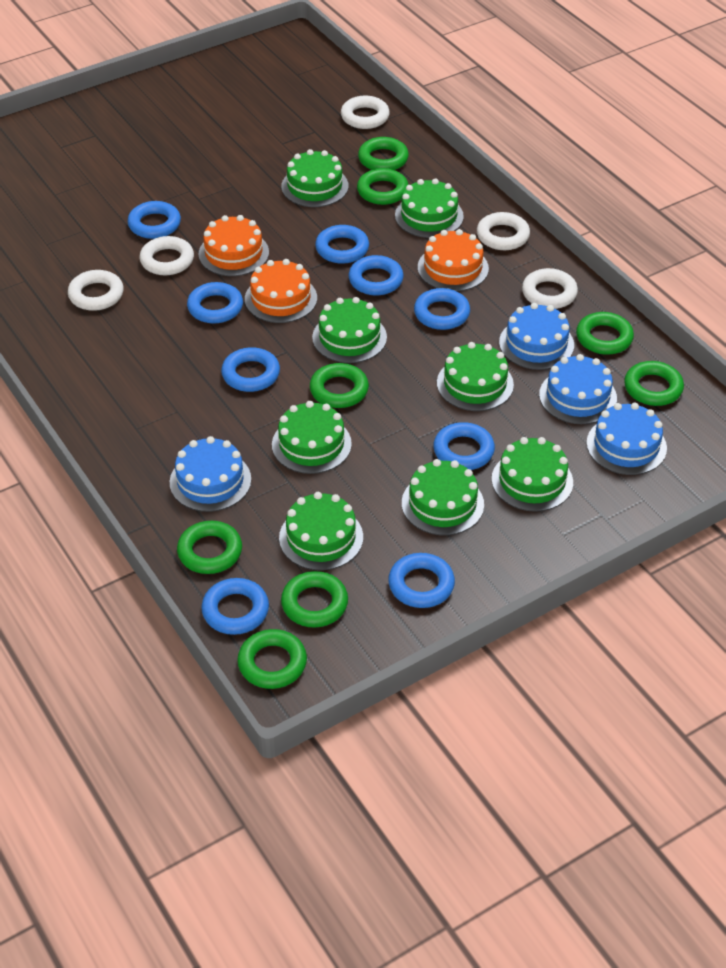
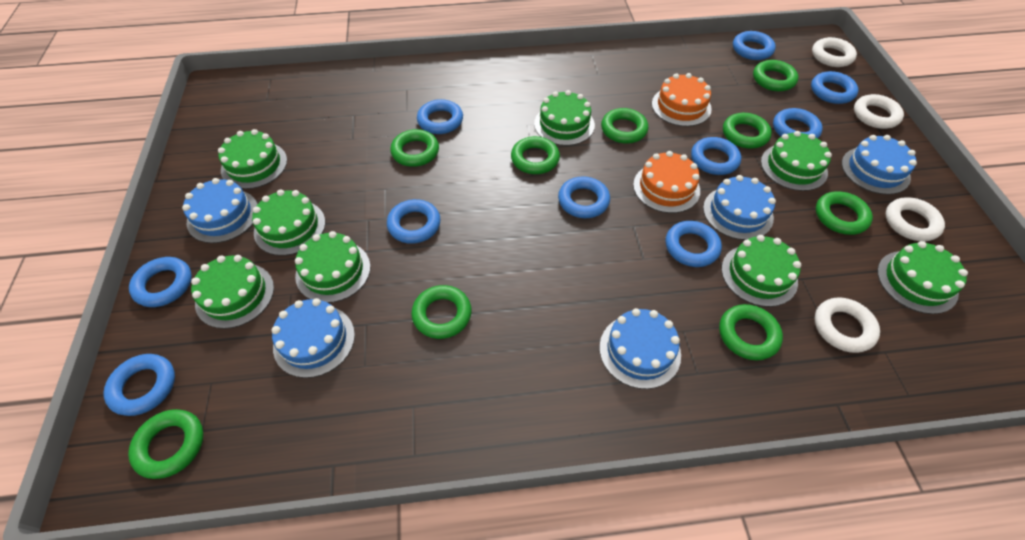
blue cake: 4 -> 5
blue ring: 9 -> 10
green ring: 8 -> 9
orange cake: 3 -> 2
white ring: 5 -> 4

